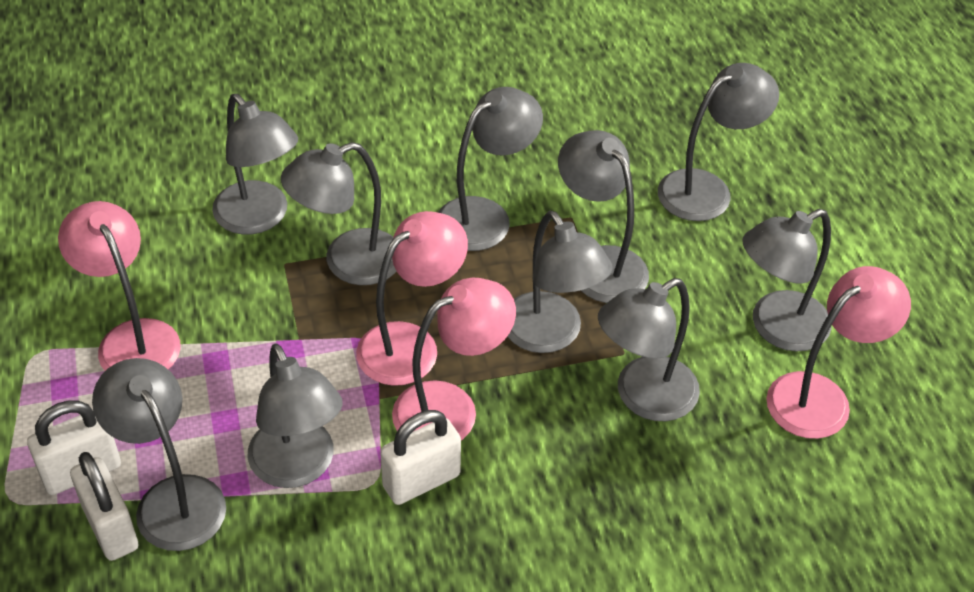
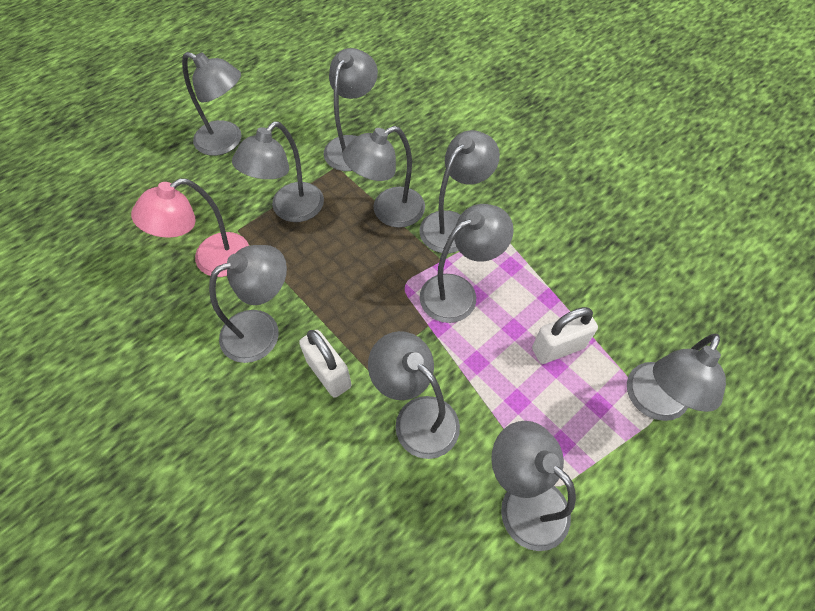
pink lamp: 4 -> 1
white padlock: 3 -> 2

